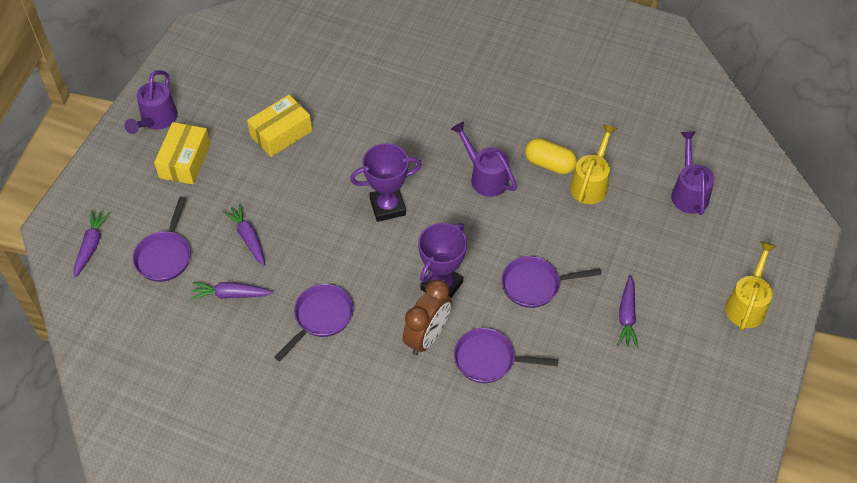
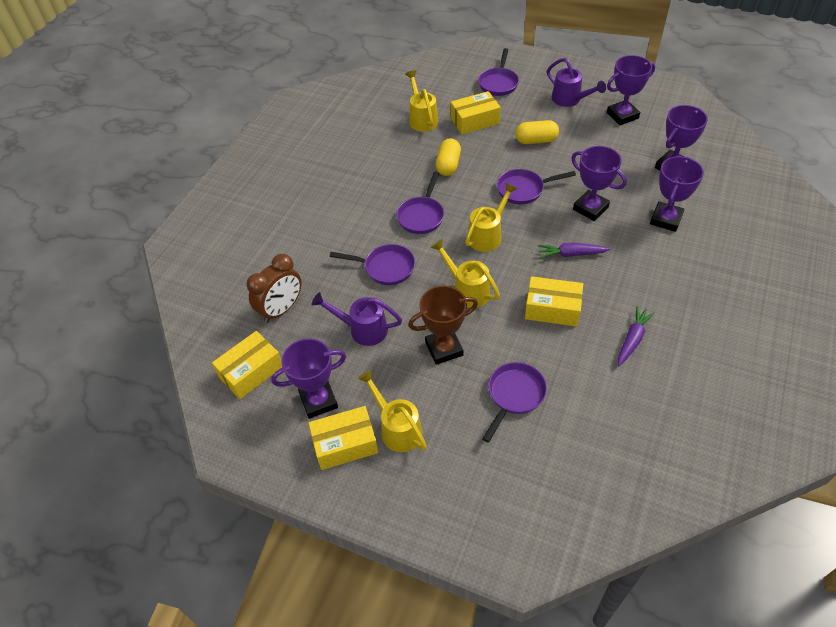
brown trophy: 0 -> 1
purple carrot: 4 -> 2
purple pan: 4 -> 5
purple trophy: 2 -> 5
purple watering can: 3 -> 2
yellow box: 2 -> 4
yellow capsule: 1 -> 2
yellow watering can: 2 -> 4

